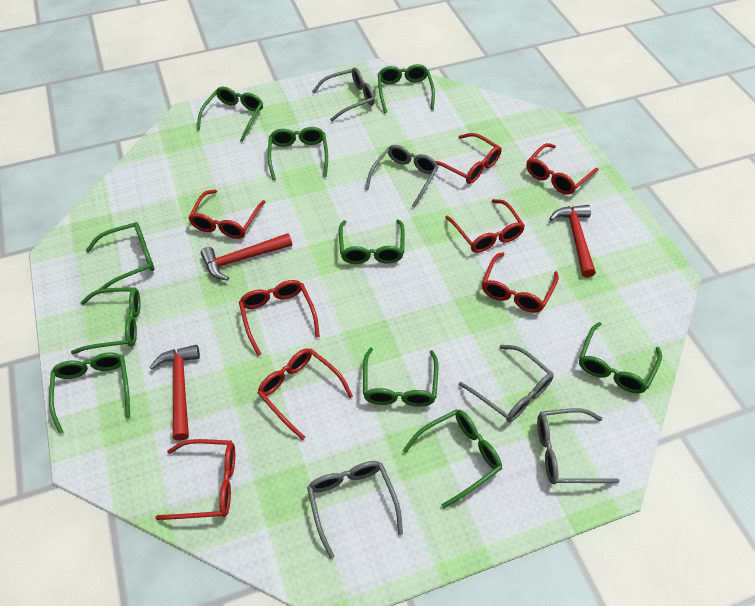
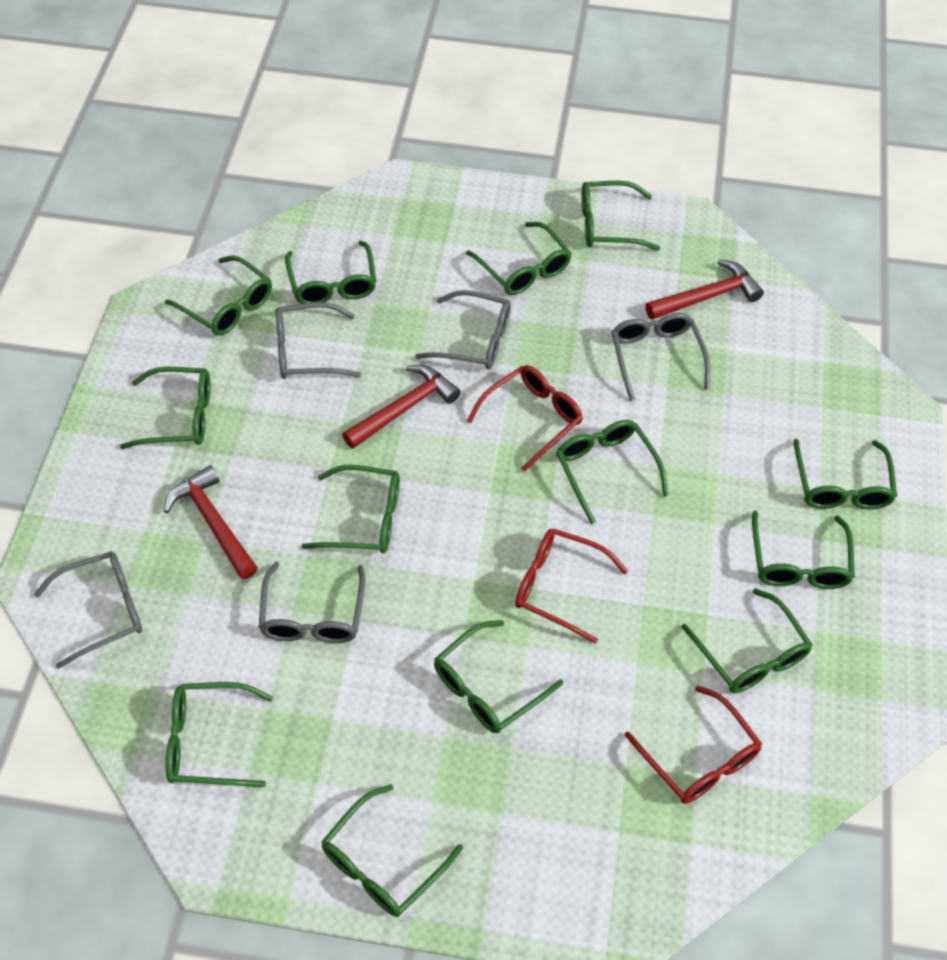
green glasses: 10 -> 13
red glasses: 8 -> 3

